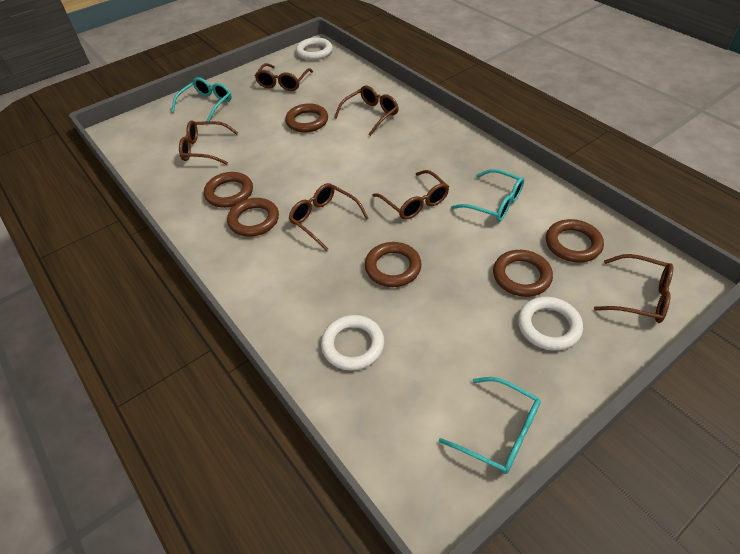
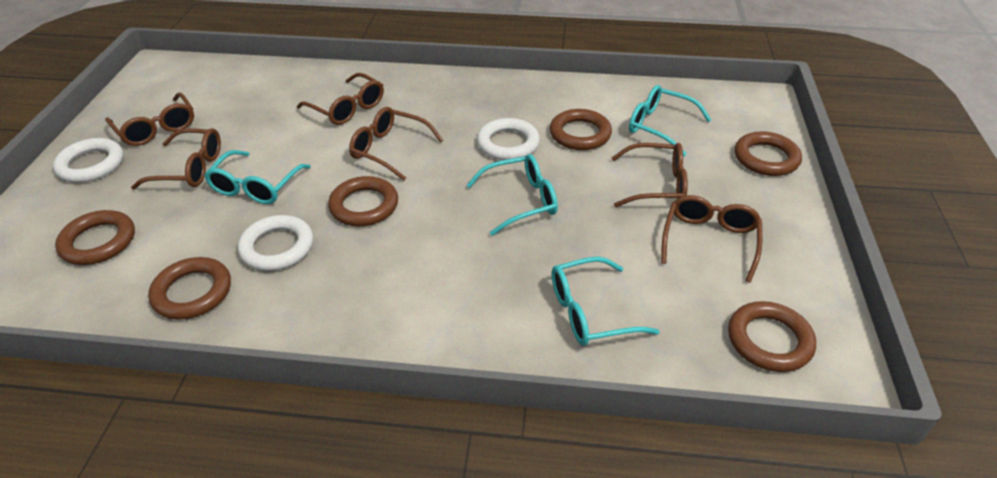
turquoise glasses: 3 -> 4

